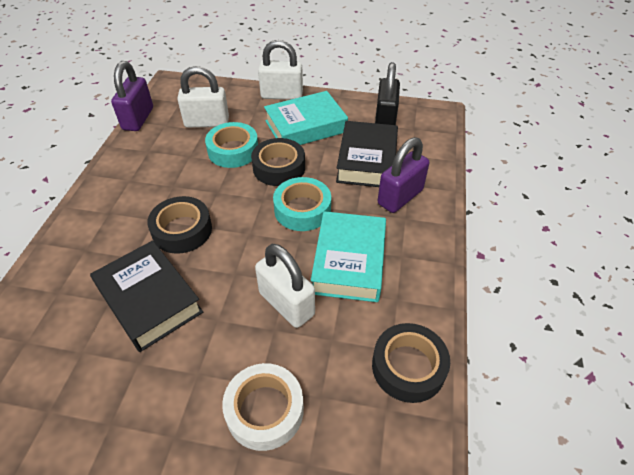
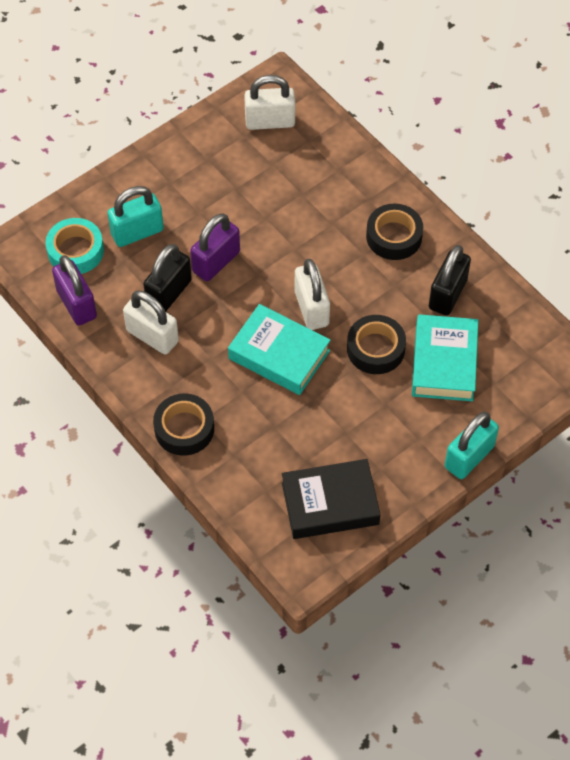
black book: 2 -> 1
black padlock: 1 -> 2
turquoise padlock: 0 -> 2
turquoise tape: 2 -> 1
white tape: 1 -> 0

